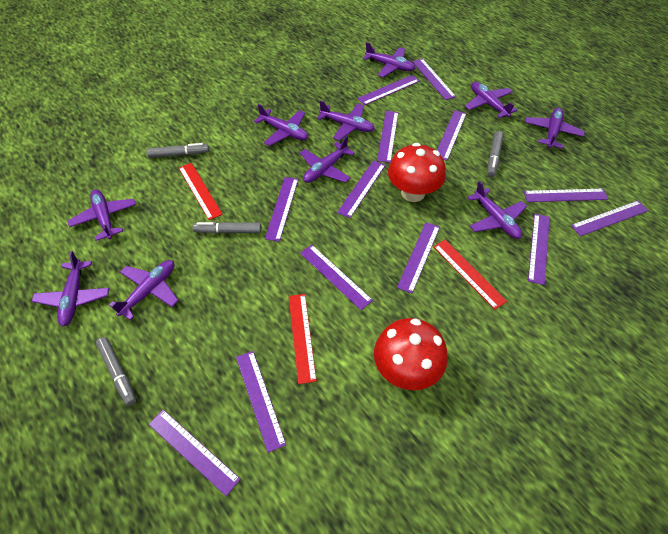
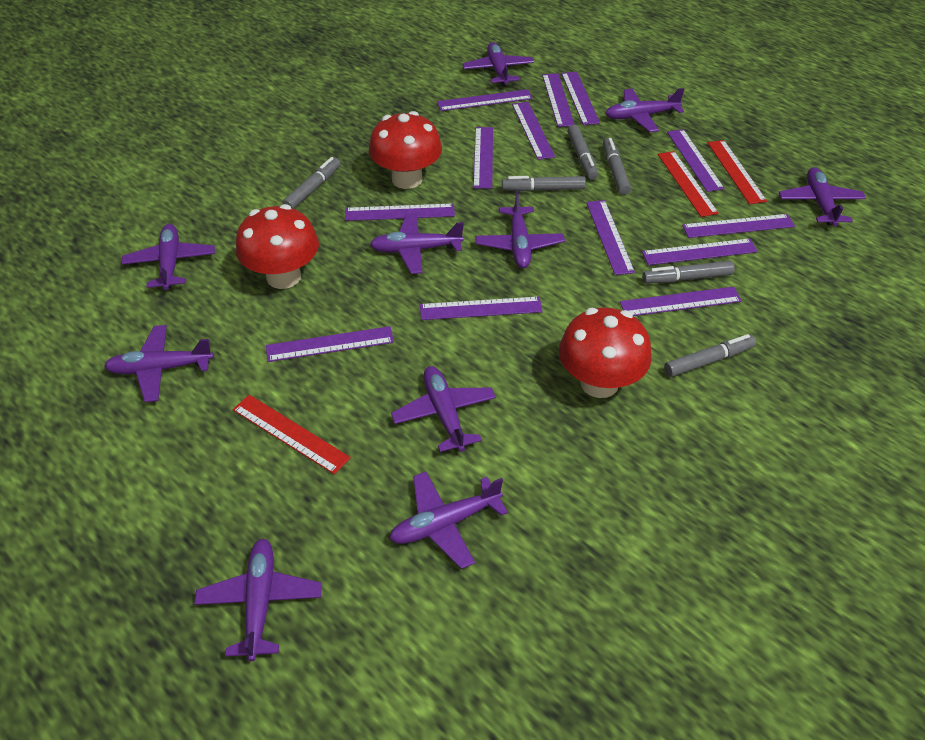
grey marker: 4 -> 6
red mushroom: 2 -> 3

